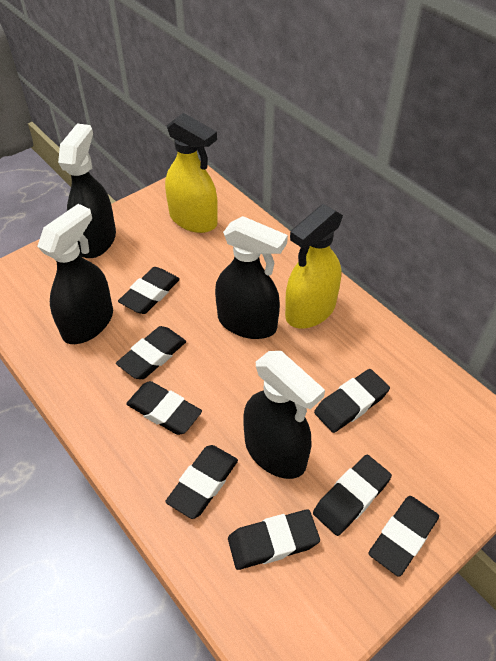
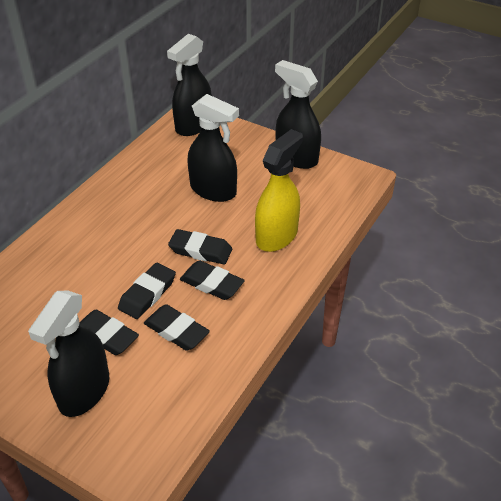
black eraser: 8 -> 5
yellow spray bottle: 2 -> 1

